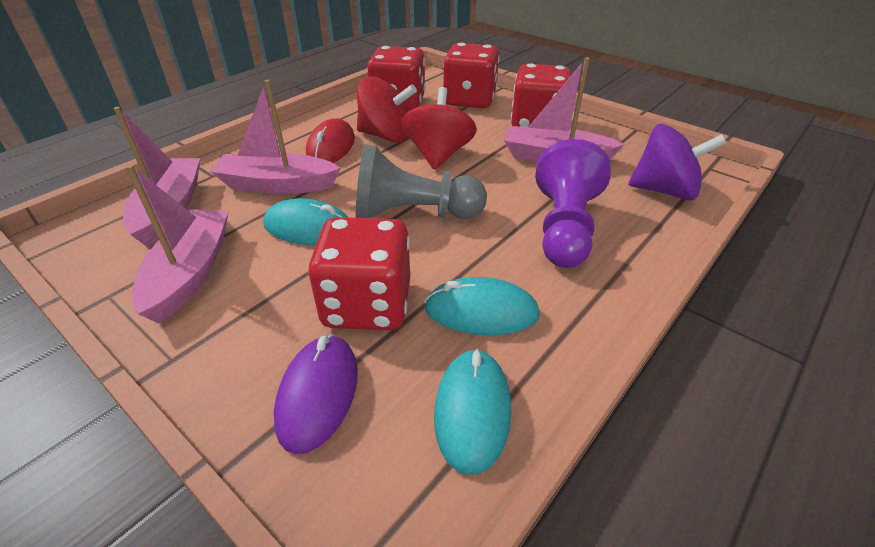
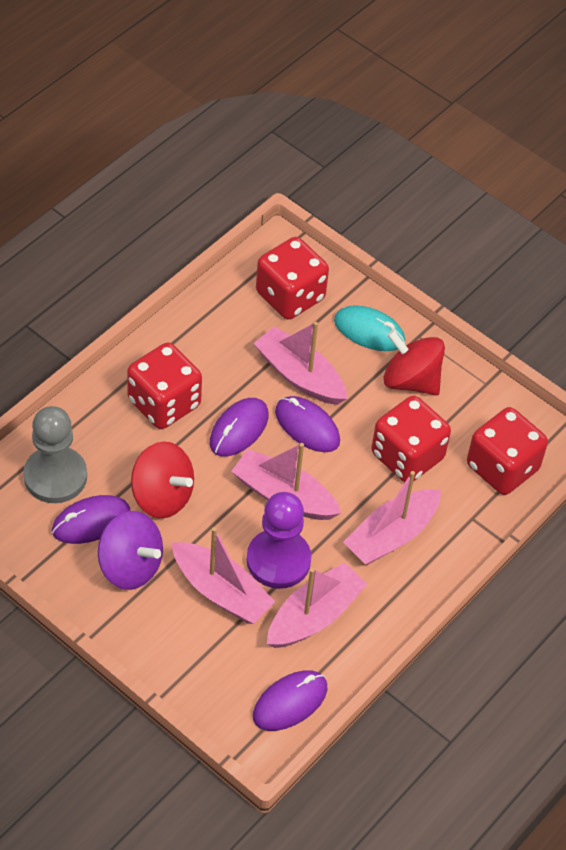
pink boat: 4 -> 5
purple mouse: 1 -> 4
red mouse: 1 -> 0
turquoise mouse: 3 -> 1

